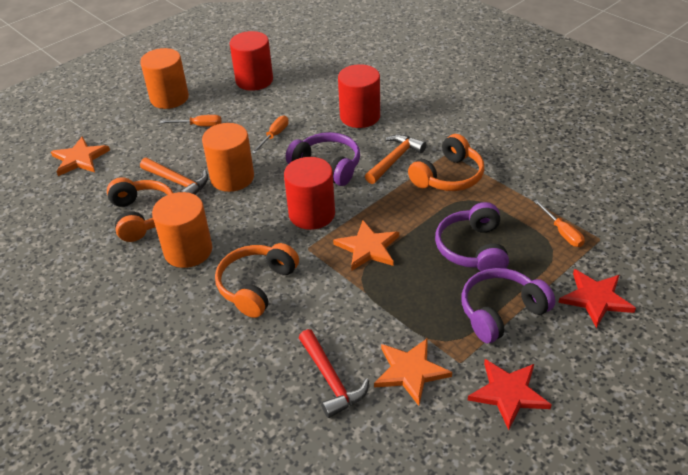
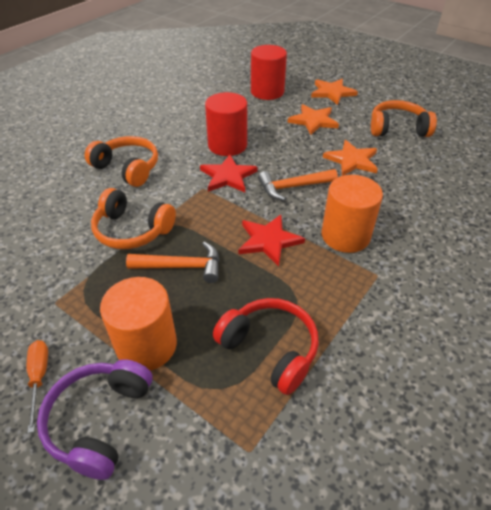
orange cylinder: 3 -> 2
orange screwdriver: 3 -> 1
purple headphones: 3 -> 1
red cylinder: 3 -> 2
red hammer: 1 -> 0
red headphones: 0 -> 1

